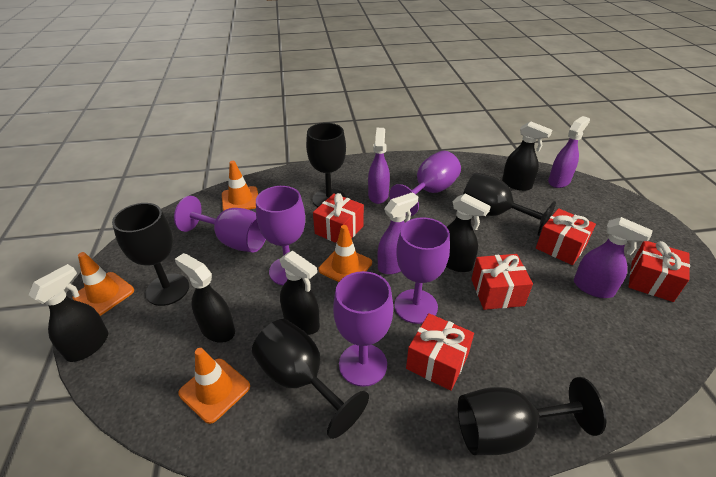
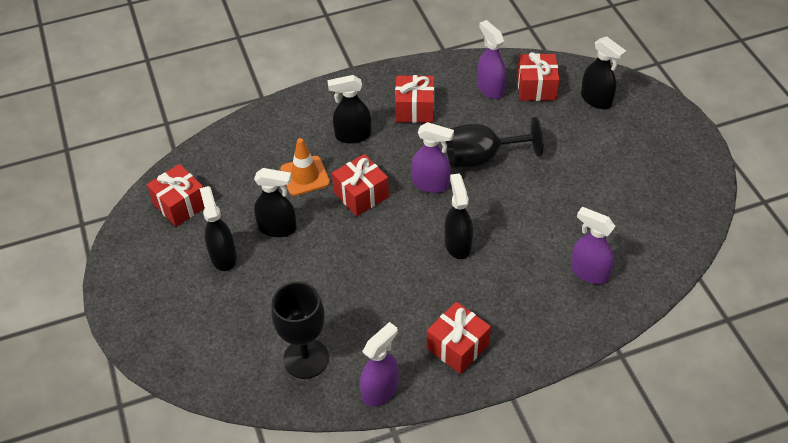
black goblet: 5 -> 2
orange traffic cone: 4 -> 1
purple goblet: 5 -> 0

